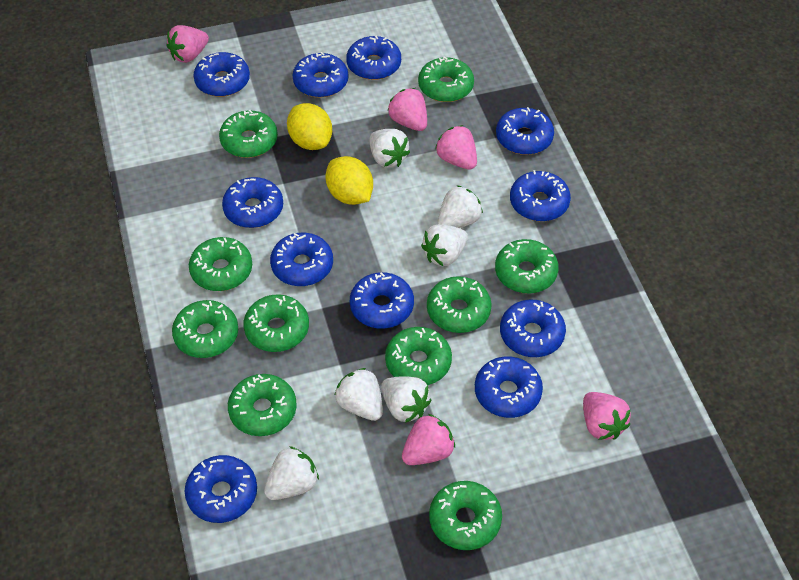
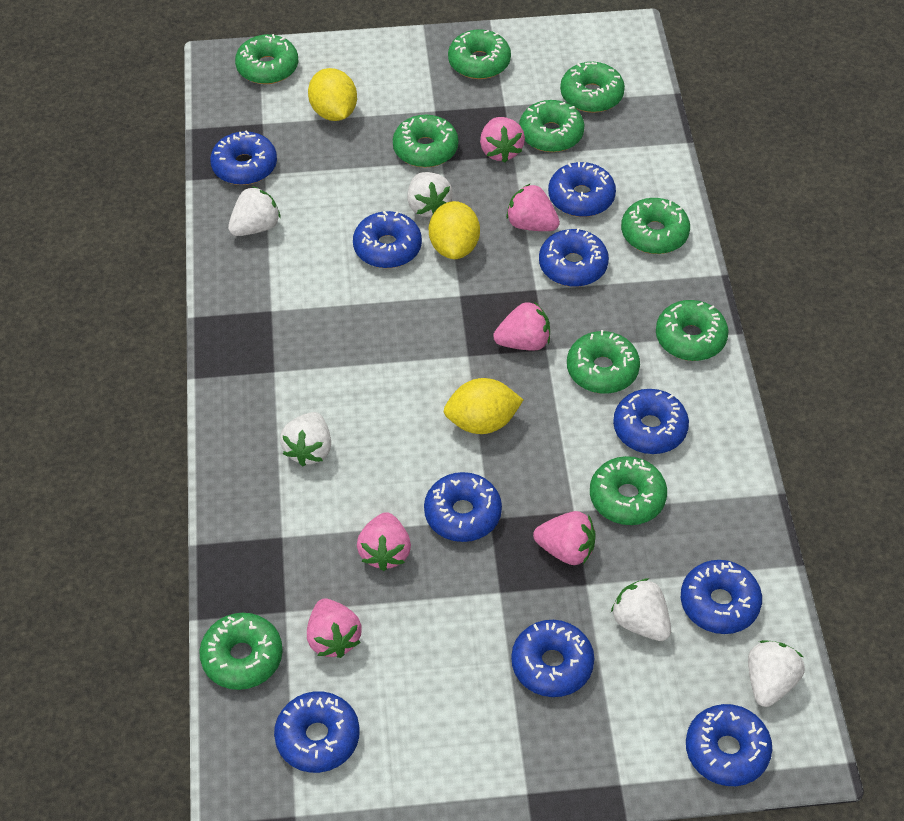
blue donut: 11 -> 10
pink strawberry: 5 -> 6
white strawberry: 6 -> 5
yellow lemon: 2 -> 3

